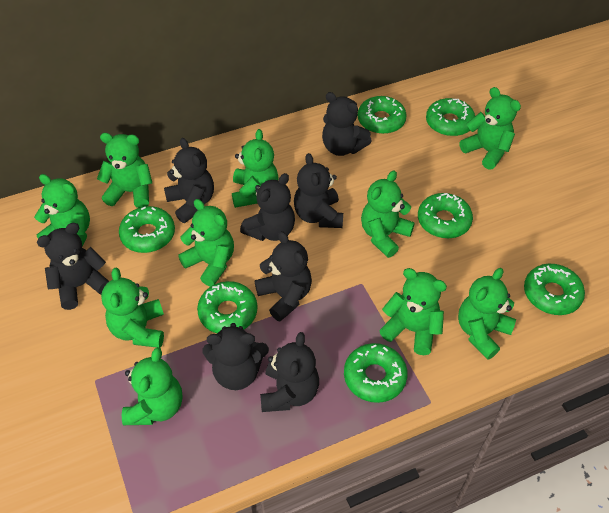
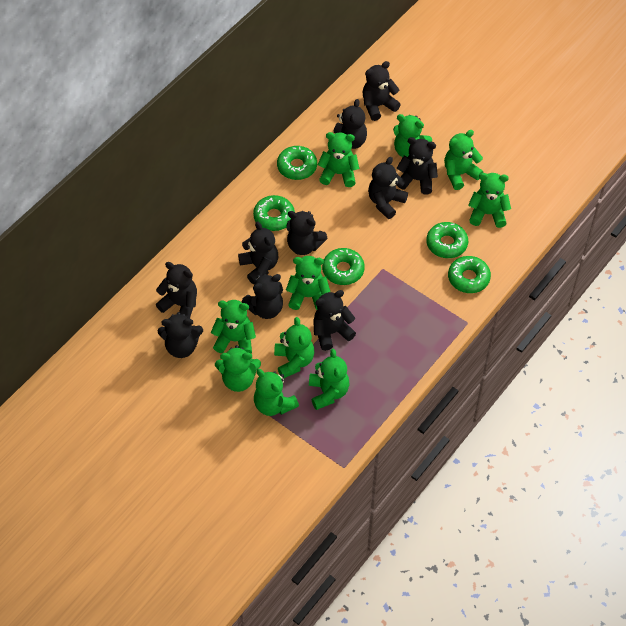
black teddy bear: 8 -> 10
green donut: 7 -> 5

